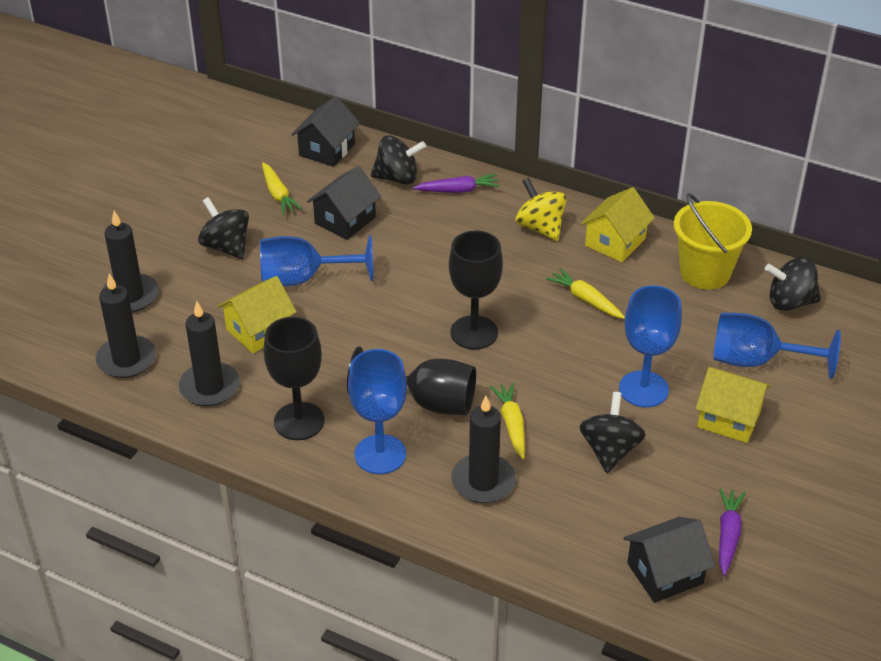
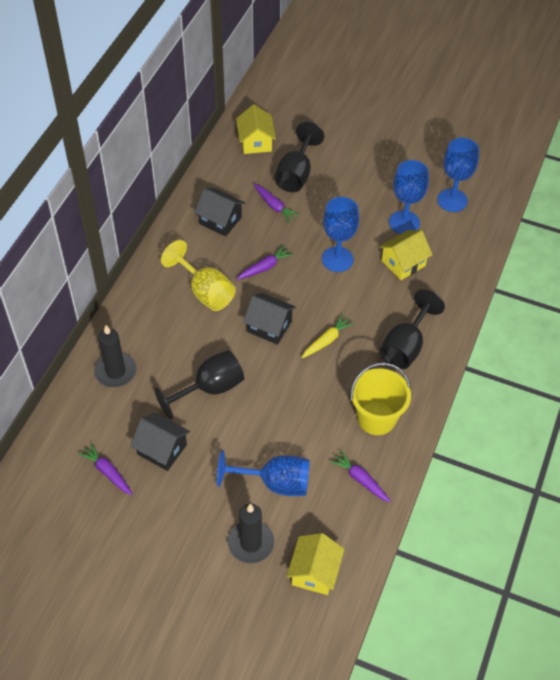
black candle: 4 -> 2
black spinning top: 4 -> 0
purple carrot: 2 -> 4
yellow carrot: 3 -> 1
yellow goblet: 0 -> 1
yellow spinning top: 1 -> 0

